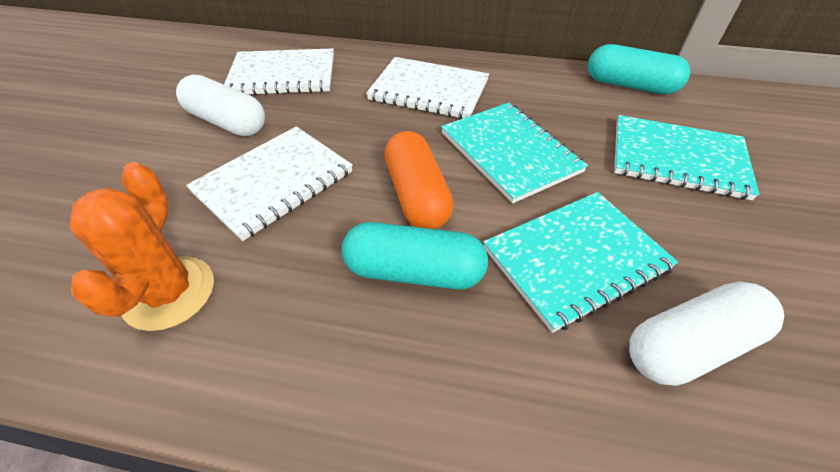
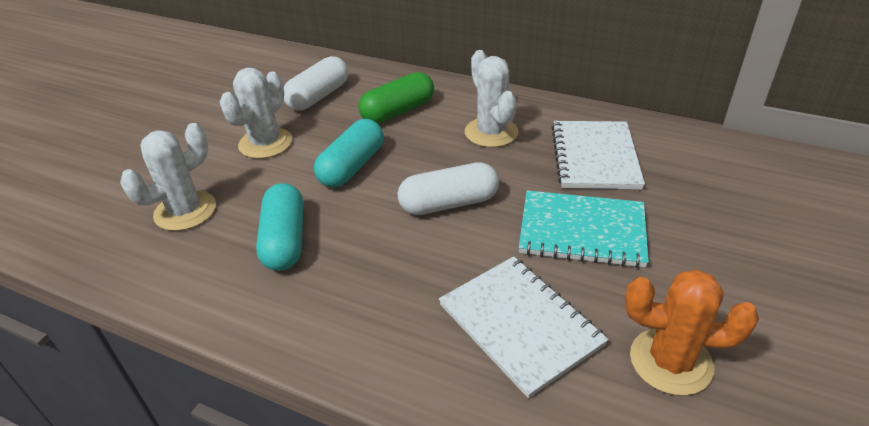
green capsule: 0 -> 1
orange capsule: 1 -> 0
turquoise notebook: 3 -> 1
white cactus: 0 -> 3
white notebook: 3 -> 2

